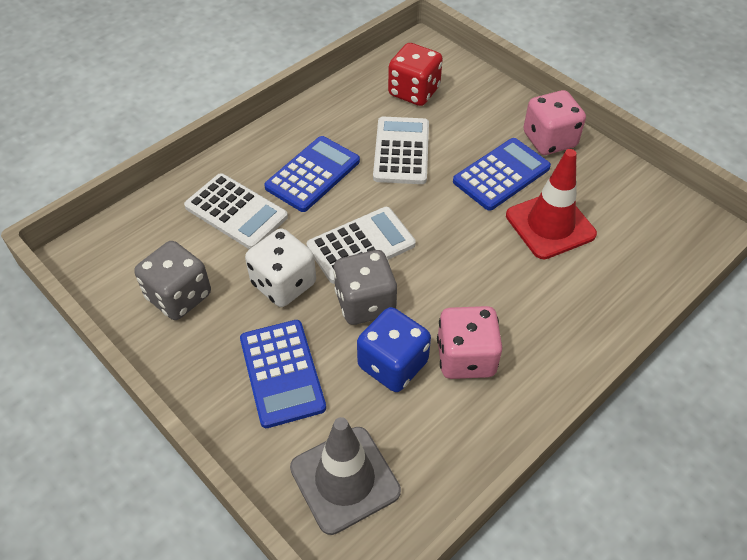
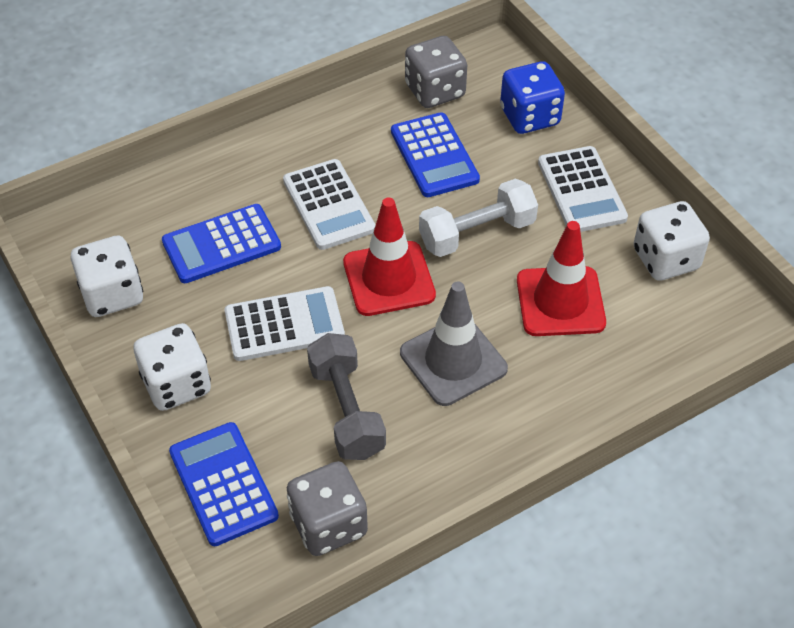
grey dumbbell: 0 -> 1
pink dice: 2 -> 0
red dice: 1 -> 0
red traffic cone: 1 -> 2
white dice: 1 -> 3
white dumbbell: 0 -> 1

